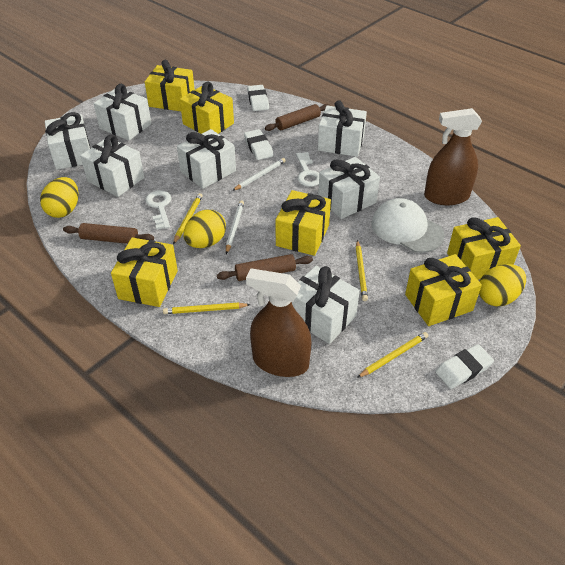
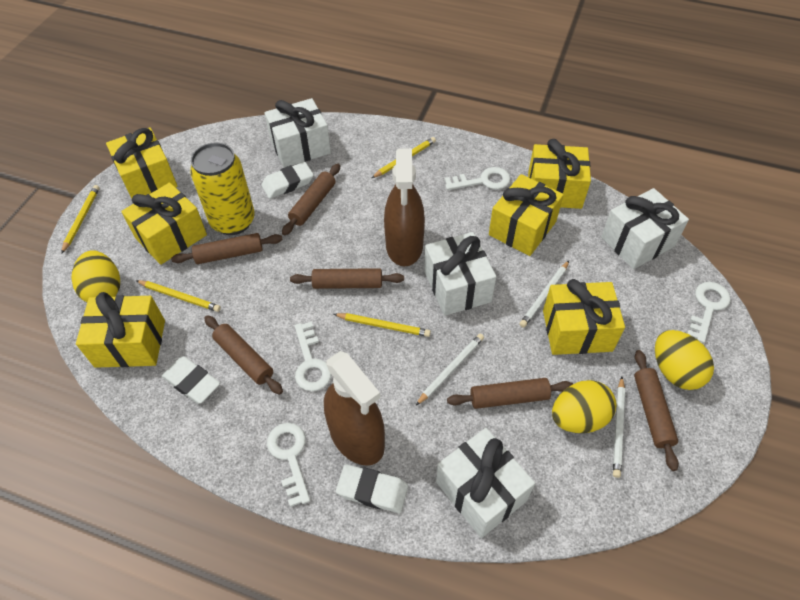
brown rolling pin: 3 -> 6
white cap: 1 -> 0
white gift: 7 -> 4
white key: 2 -> 4
white pencil: 2 -> 3
yellow can: 0 -> 1

